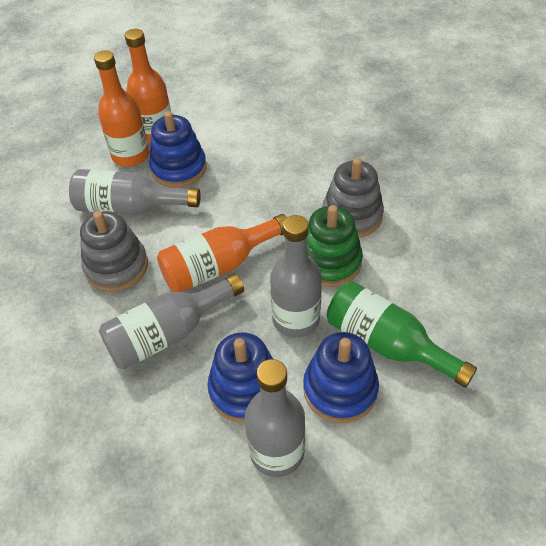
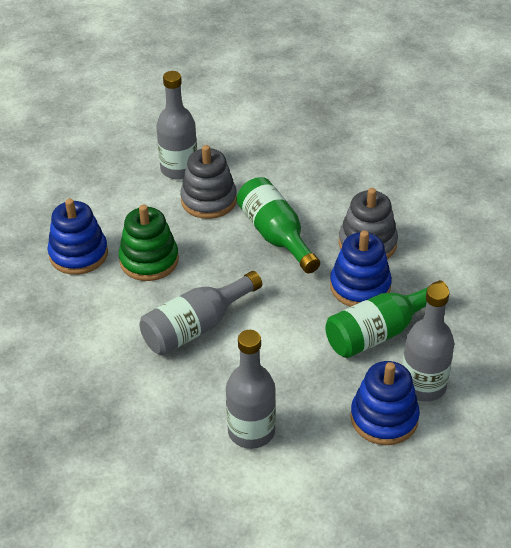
green bottle: 1 -> 2
orange bottle: 3 -> 0

